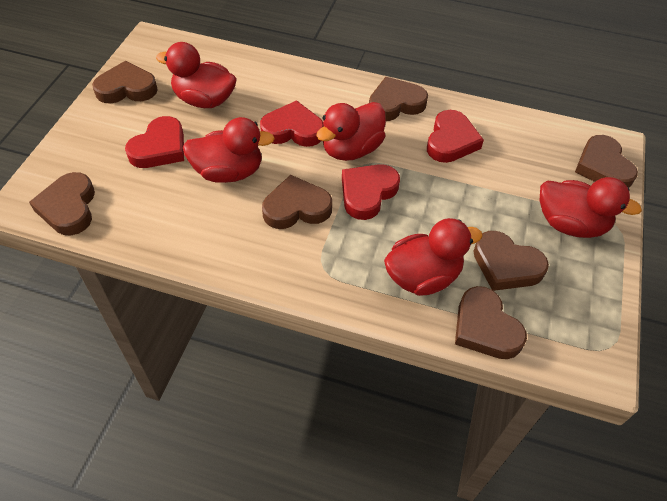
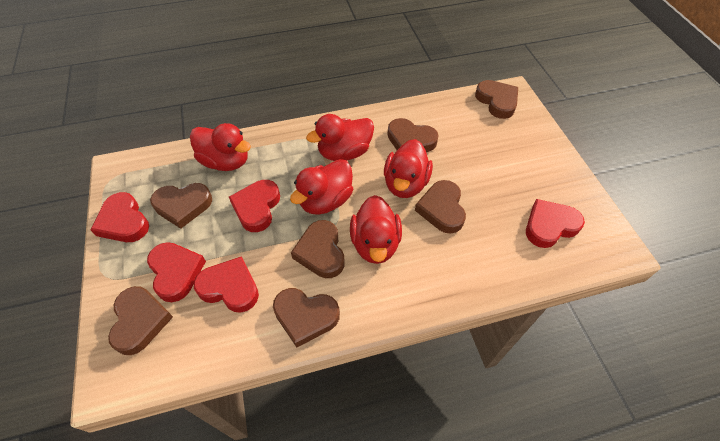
red heart: 4 -> 5

